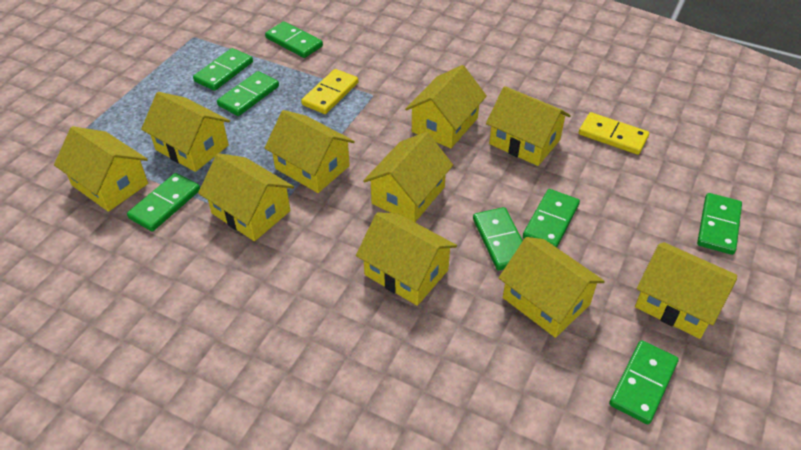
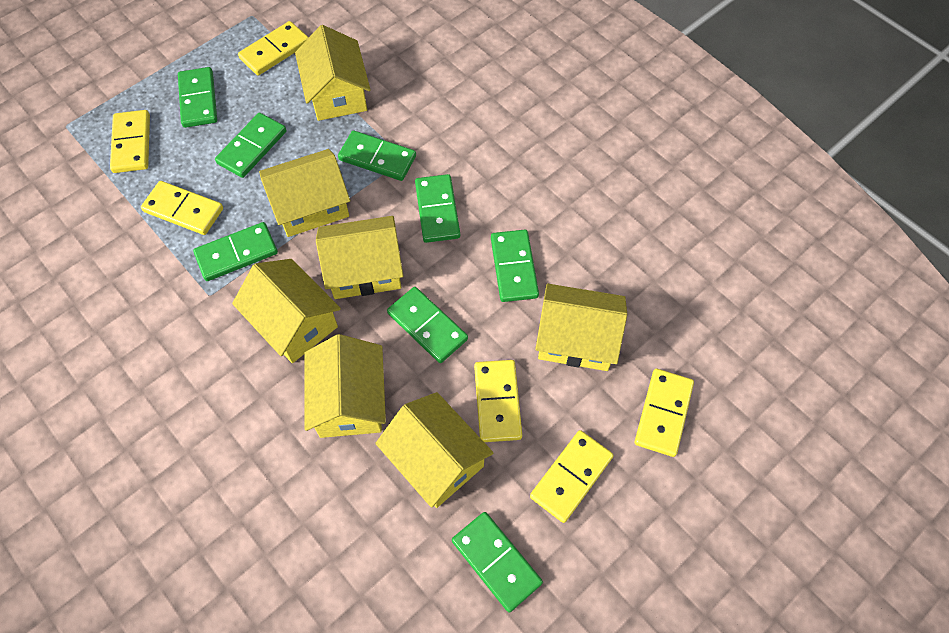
yellow domino: 2 -> 6
yellow house: 10 -> 7

